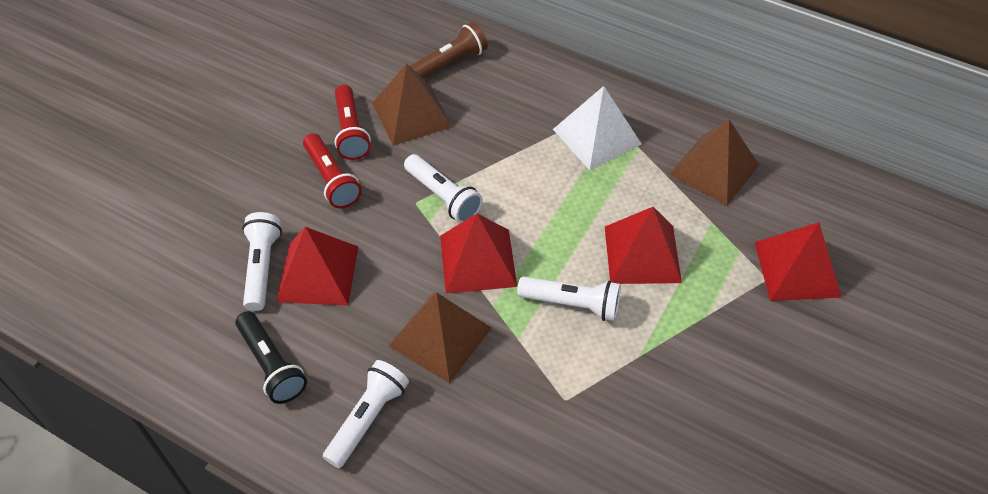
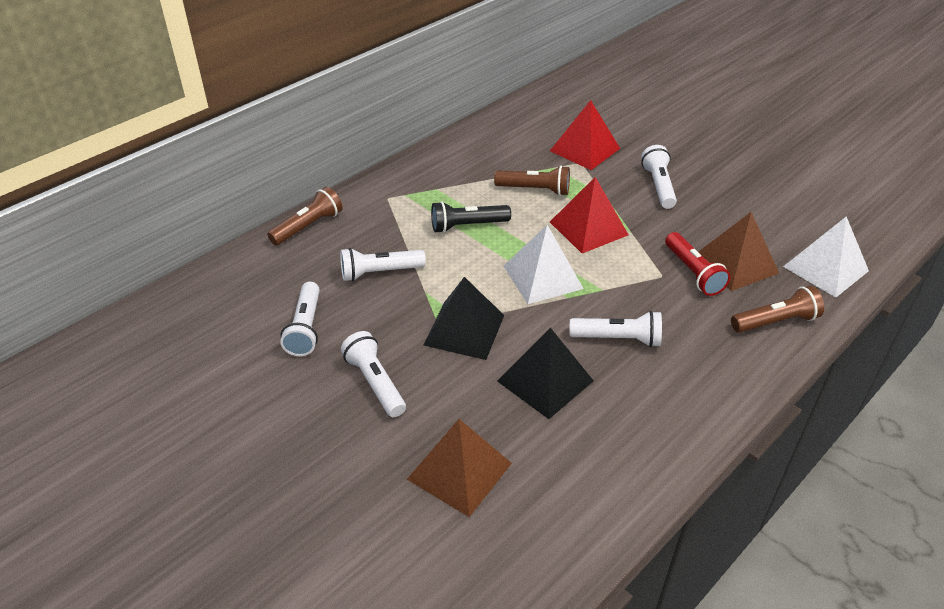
black pyramid: 0 -> 2
brown flashlight: 1 -> 3
brown pyramid: 3 -> 2
red flashlight: 2 -> 1
red pyramid: 4 -> 2
white flashlight: 4 -> 5
white pyramid: 1 -> 2

